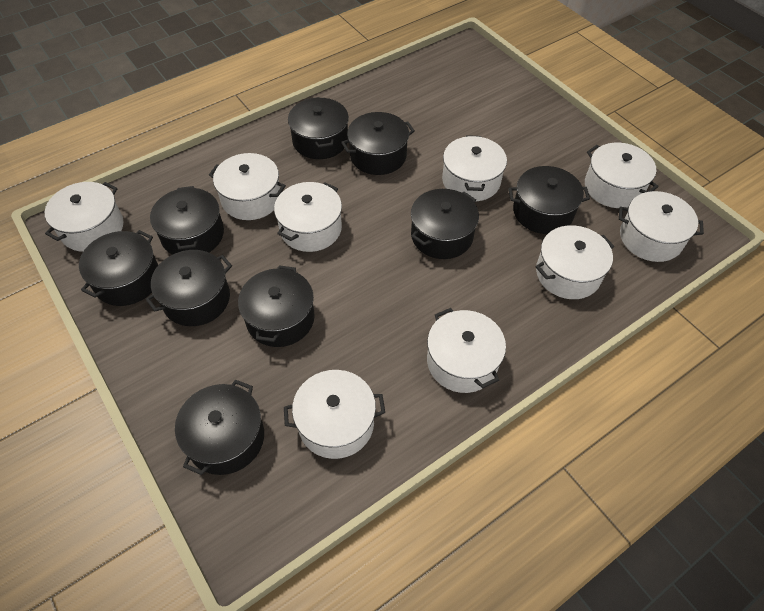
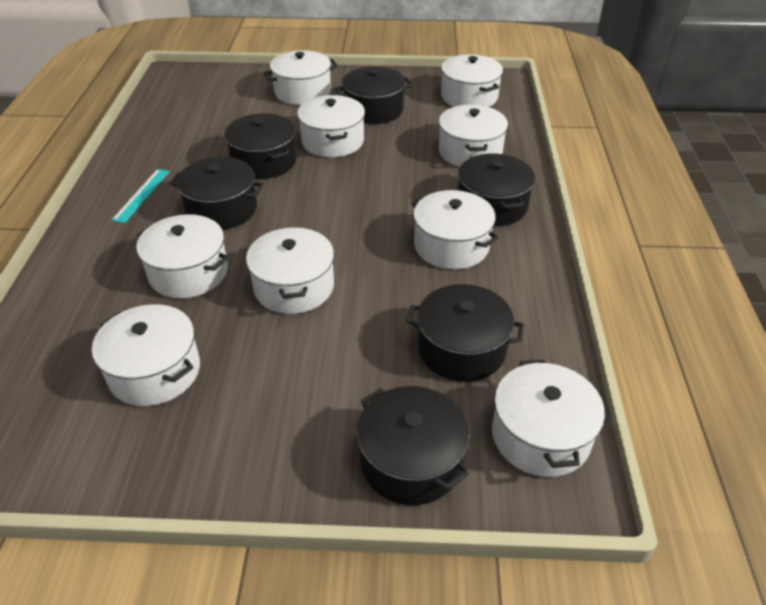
black pot: 9 -> 6
turquoise ruler: 0 -> 1

